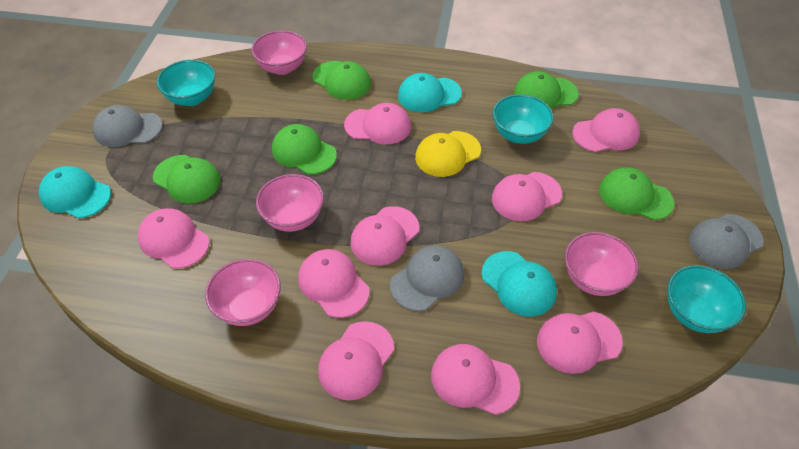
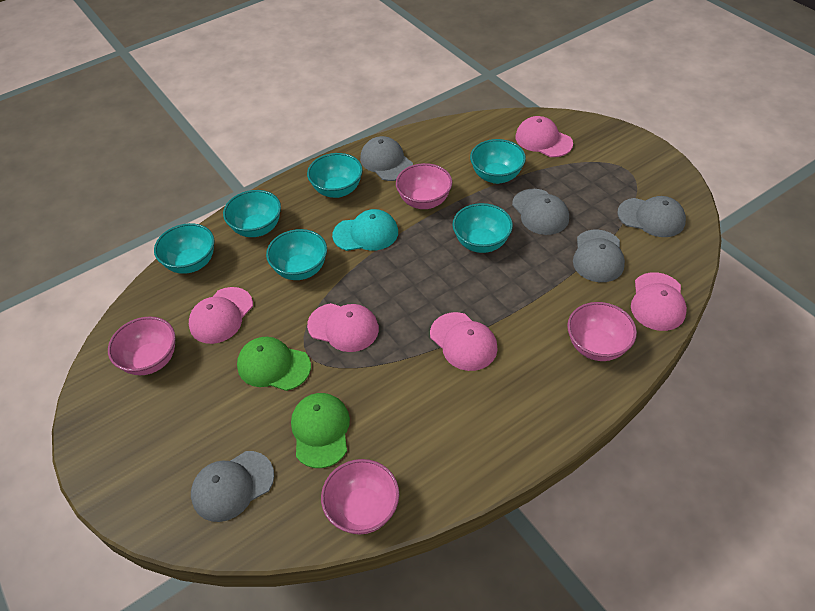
green cap: 5 -> 2
grey cap: 3 -> 5
pink cap: 9 -> 5
turquoise bowl: 3 -> 6
turquoise cap: 3 -> 1
yellow cap: 1 -> 0

